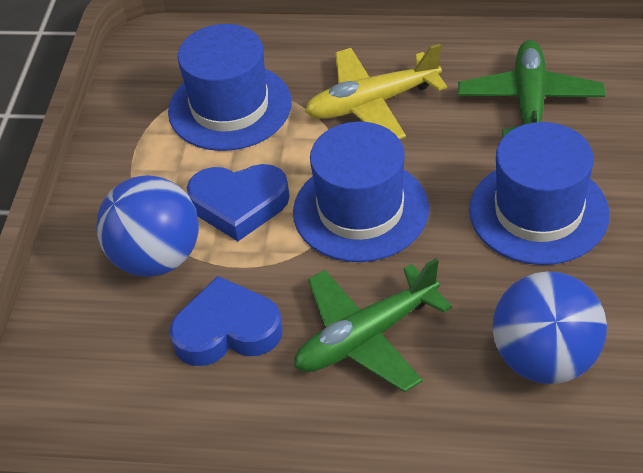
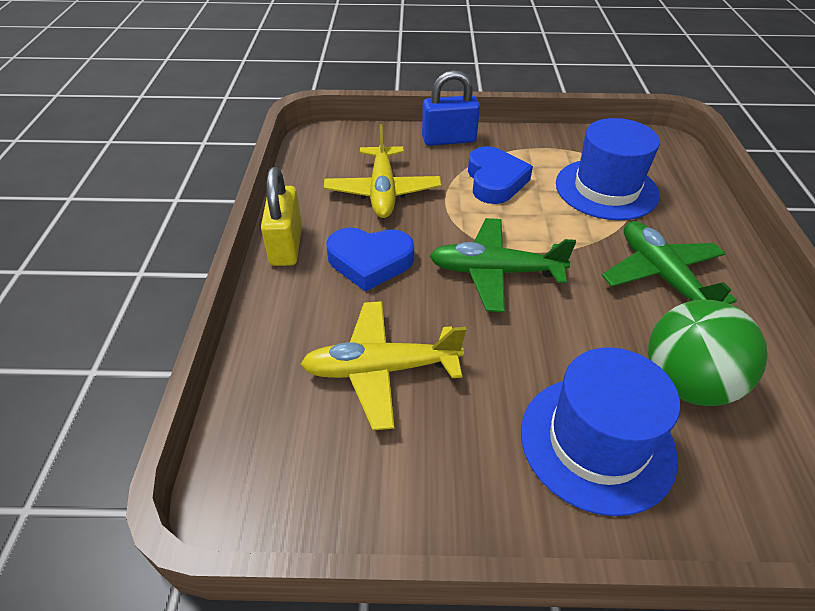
blue ball: 2 -> 0
blue hat: 3 -> 2
blue padlock: 0 -> 1
green ball: 0 -> 1
yellow padlock: 0 -> 1
yellow plane: 1 -> 2

